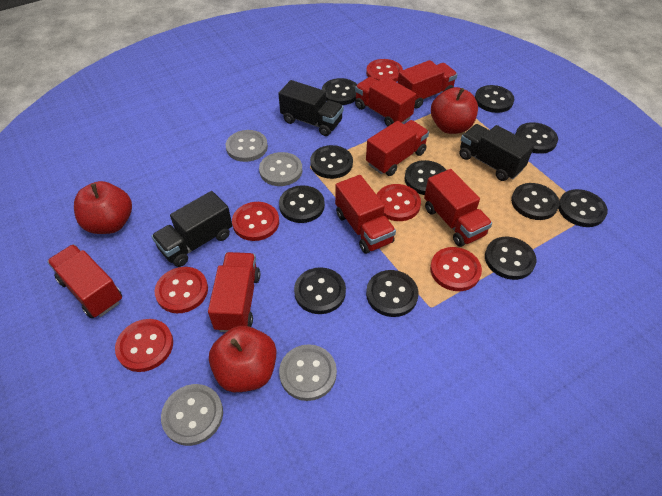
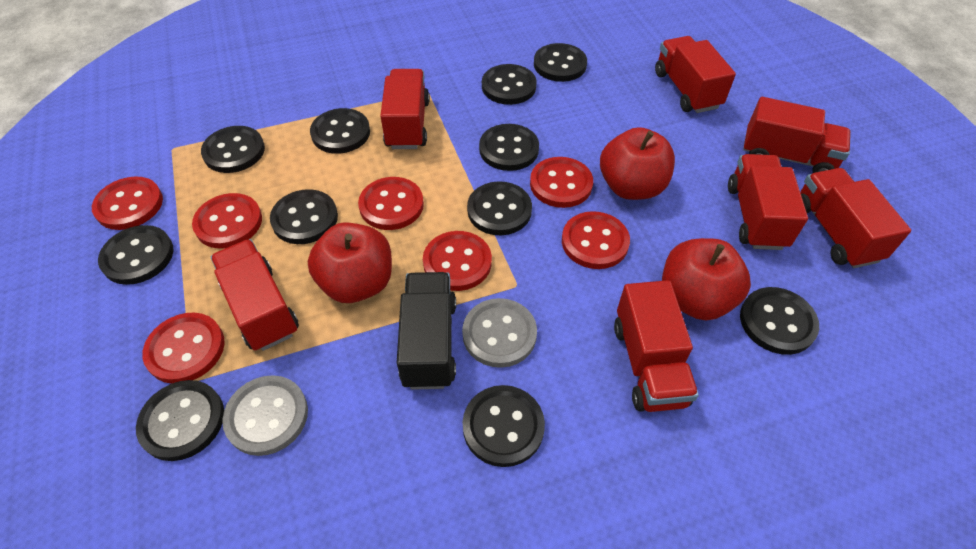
black truck: 3 -> 1
grey button: 4 -> 2
red button: 6 -> 7

